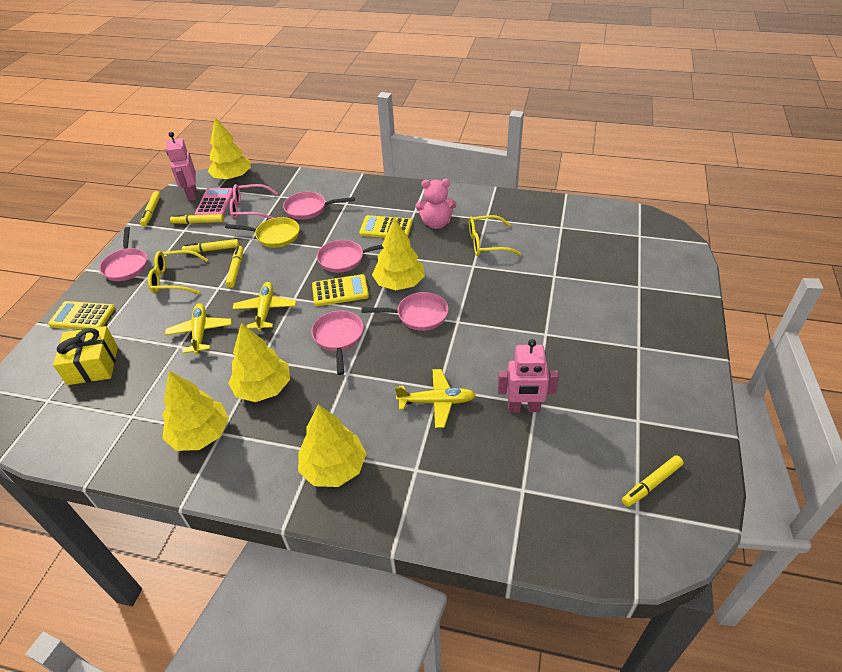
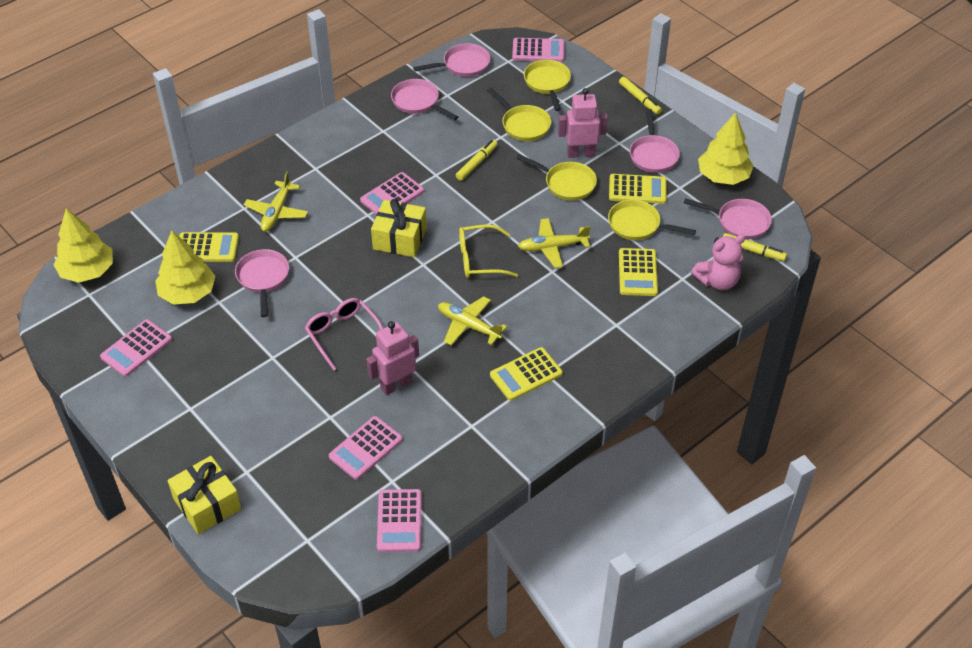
pink calculator: 1 -> 5
yellow calculator: 3 -> 4
yellow gift: 1 -> 2
yellow glasses: 2 -> 1
yellow marker: 5 -> 3
yellow pan: 1 -> 4
yellow tree: 5 -> 3

